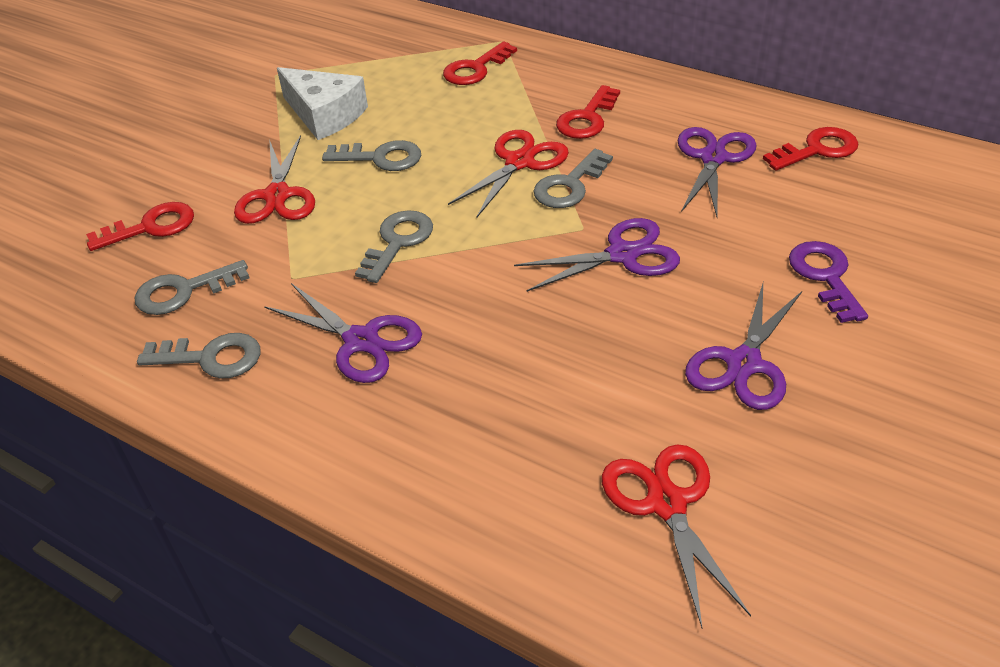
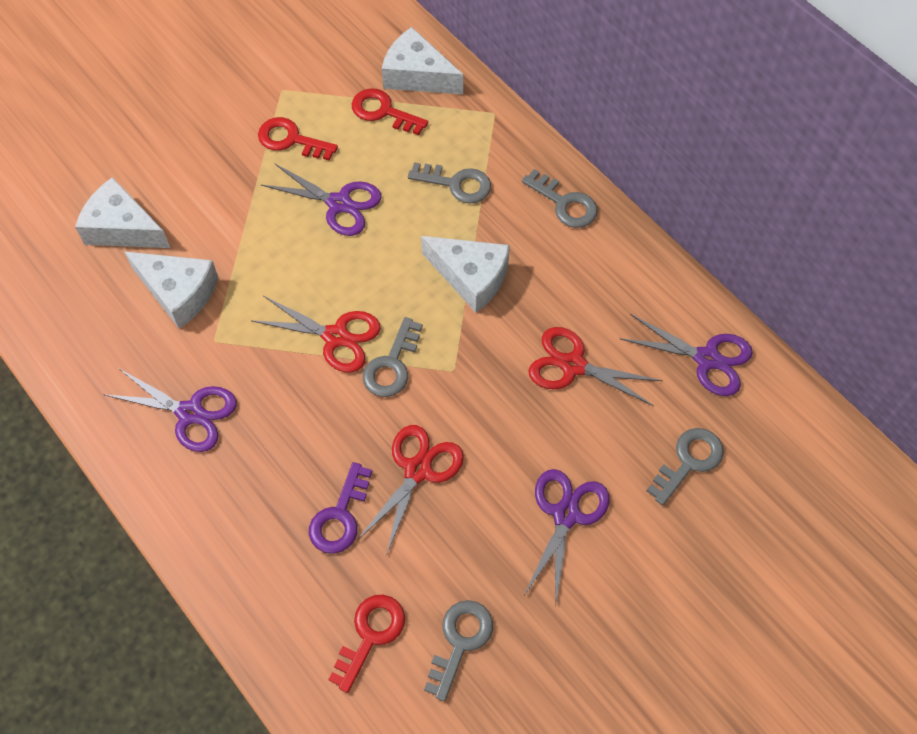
red key: 4 -> 3
white cheese: 1 -> 4

